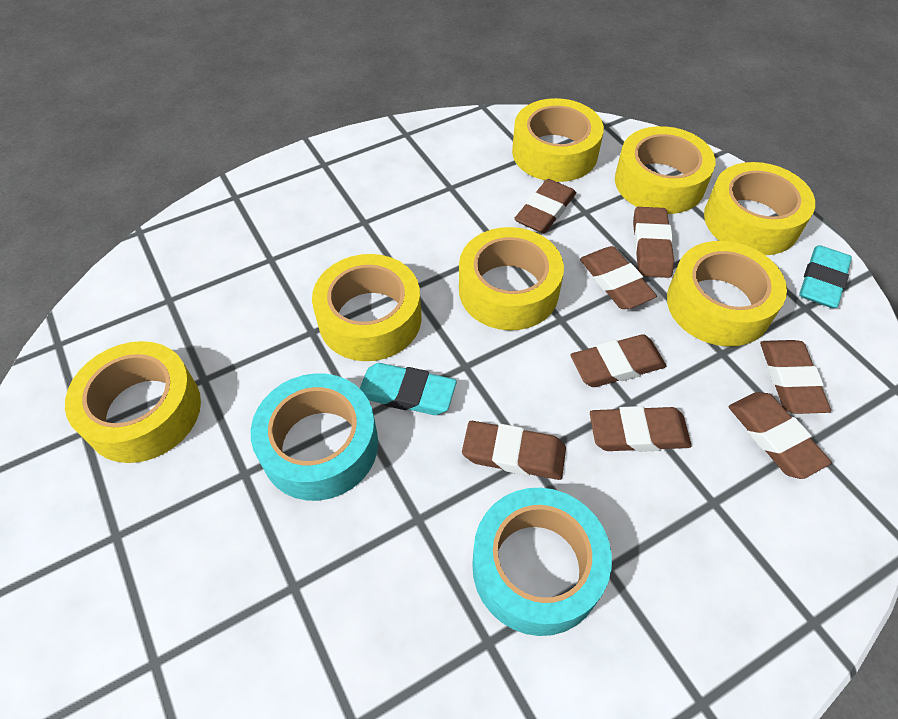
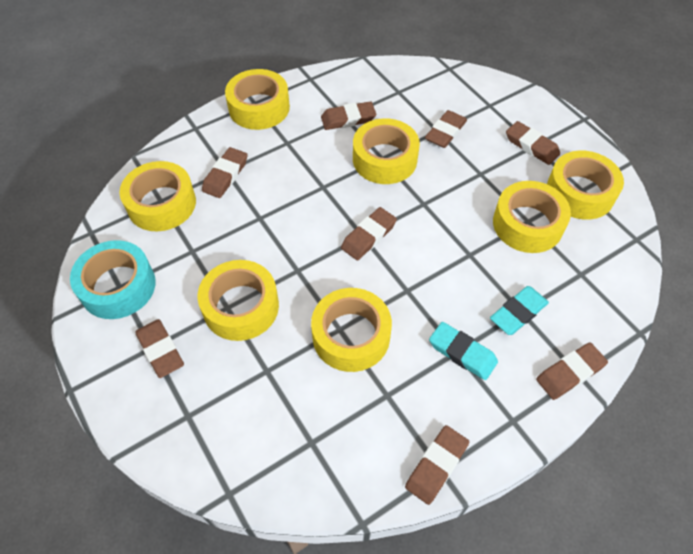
turquoise tape: 2 -> 1

